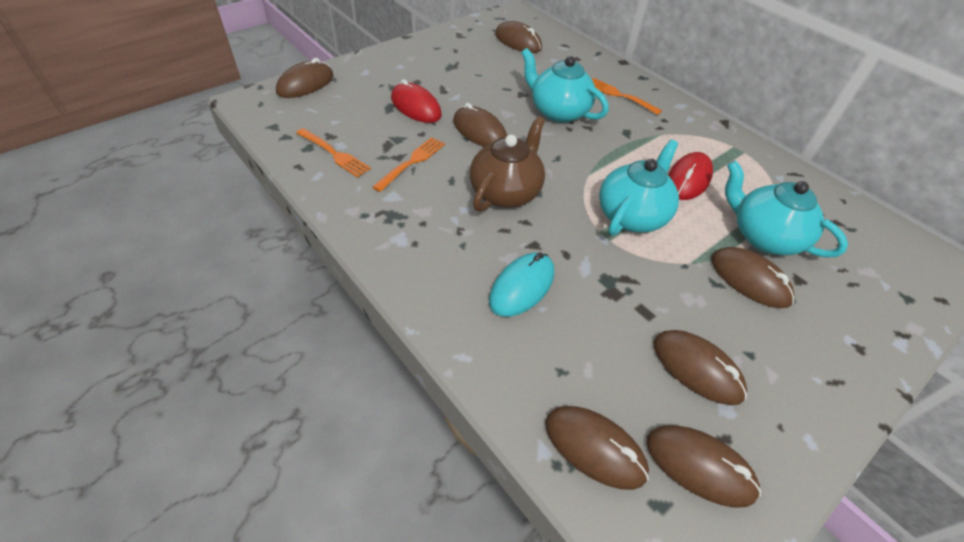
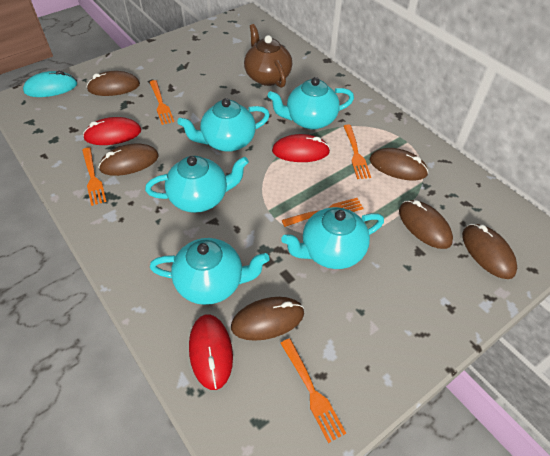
brown mouse: 7 -> 6
orange fork: 3 -> 5
red mouse: 2 -> 3
turquoise teapot: 3 -> 5

